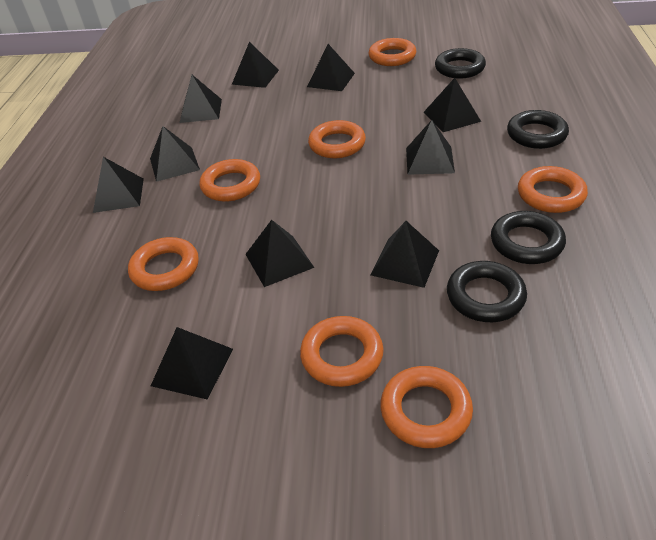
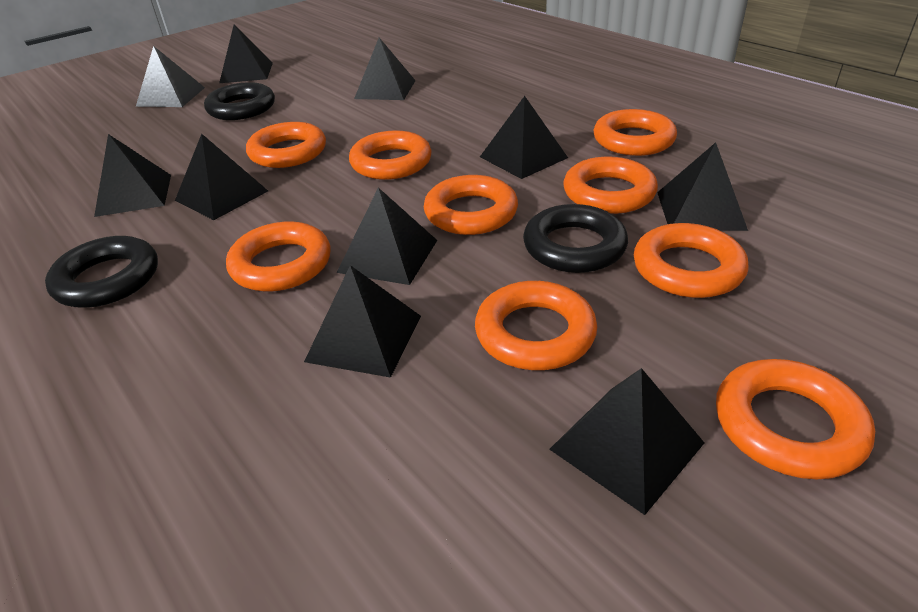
black ring: 4 -> 3
orange ring: 7 -> 9

